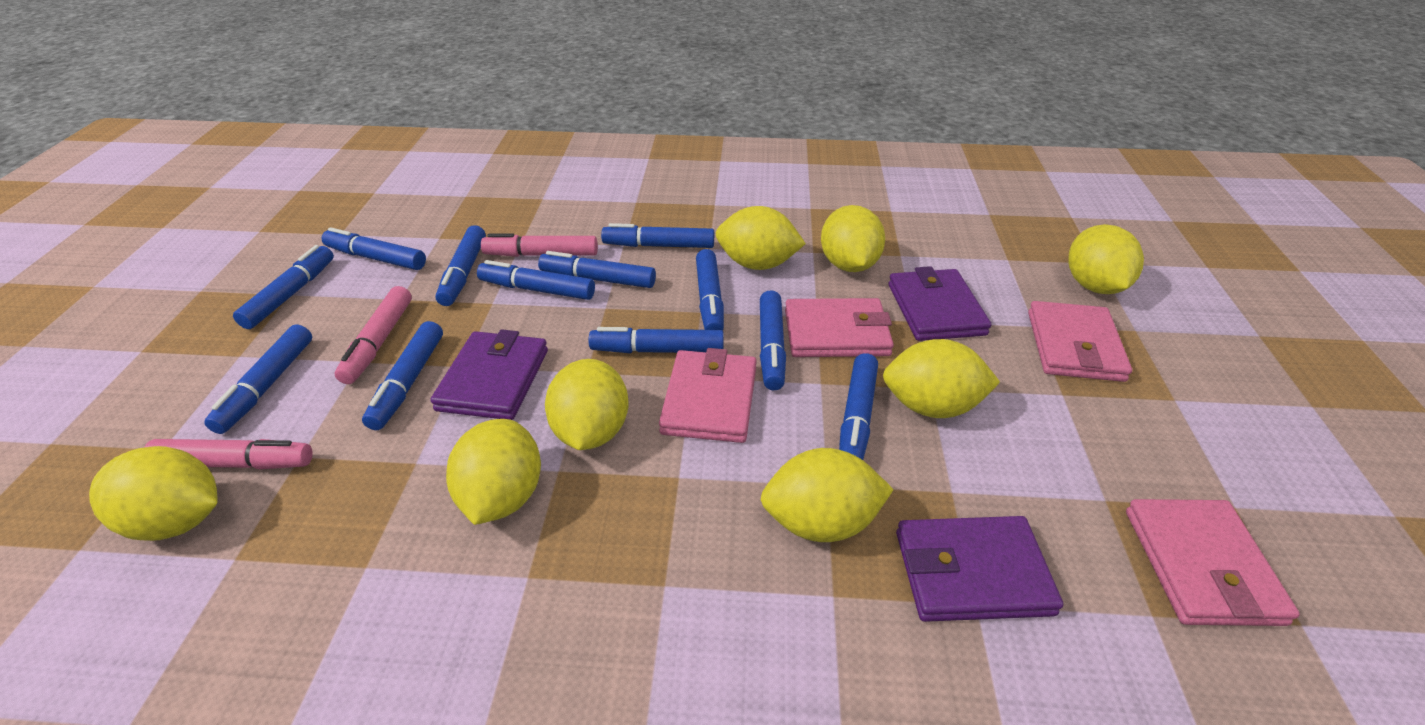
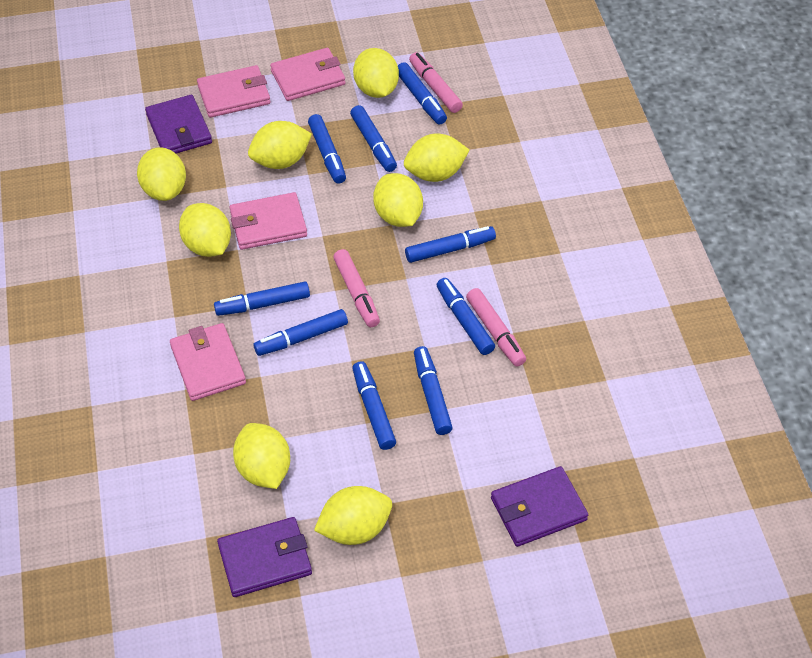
blue marker: 12 -> 9

